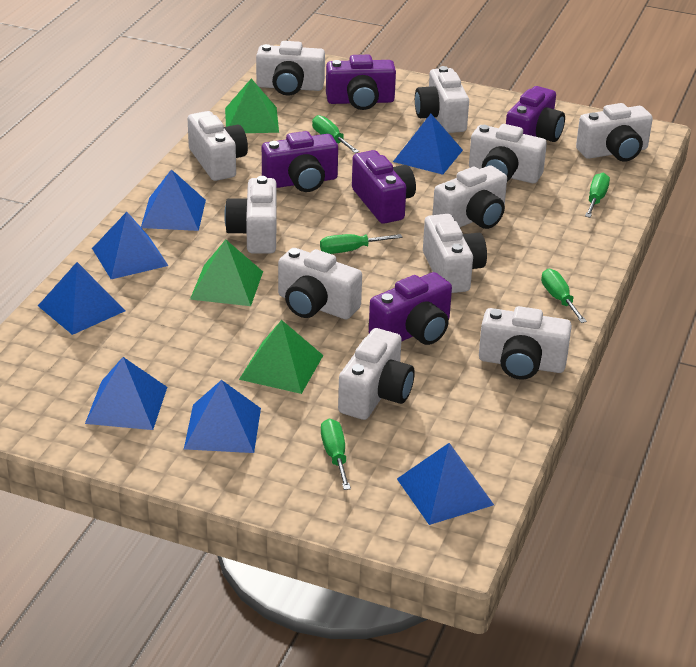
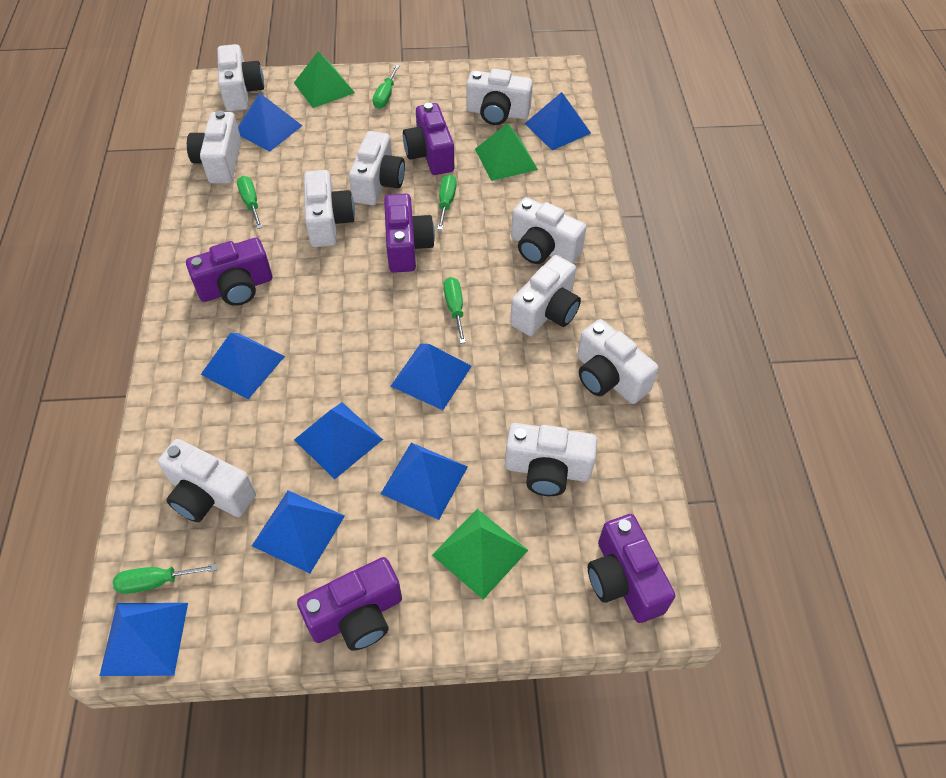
blue pyramid: 7 -> 8
white camera: 11 -> 10

